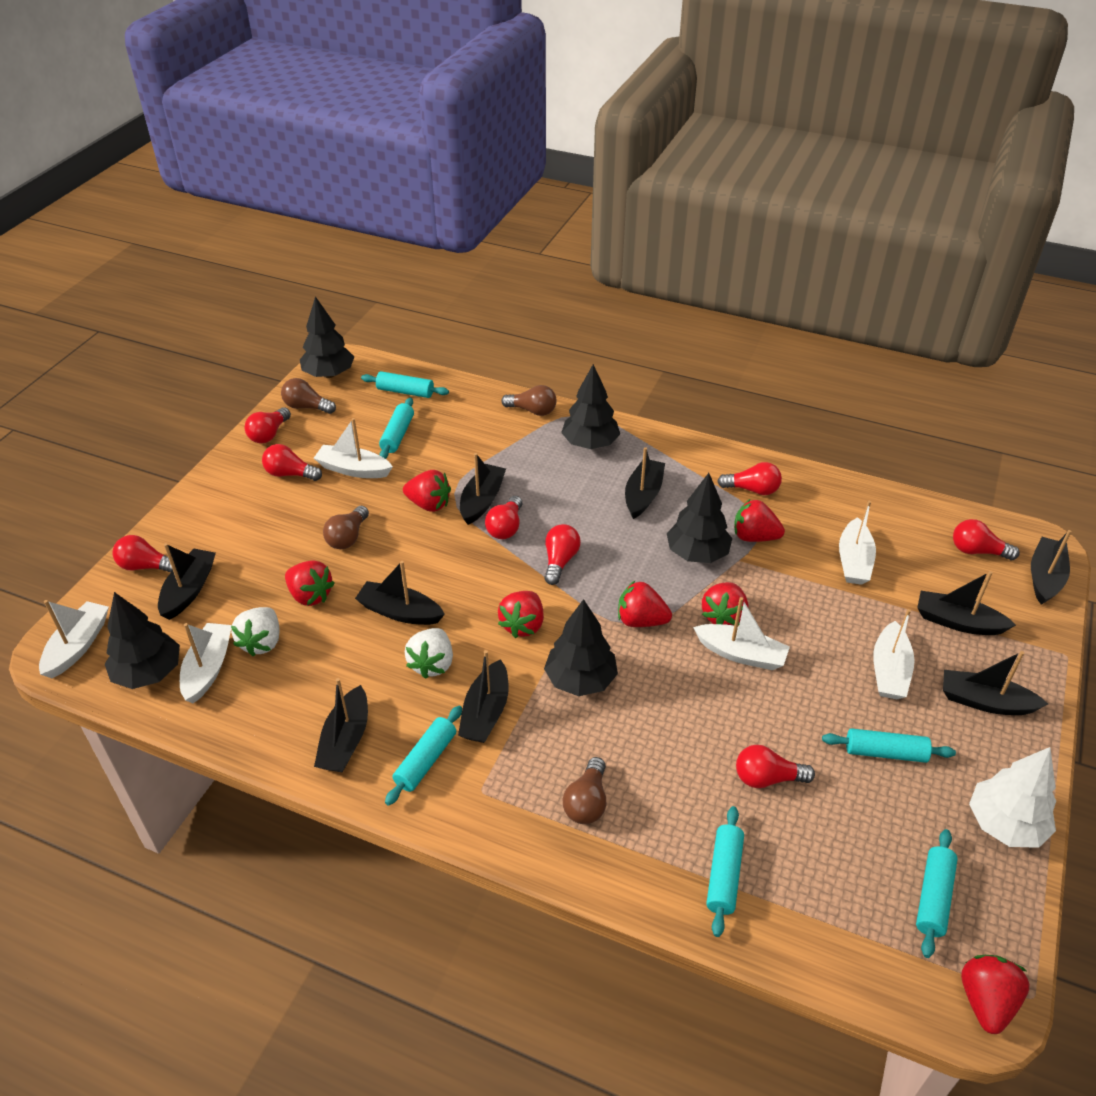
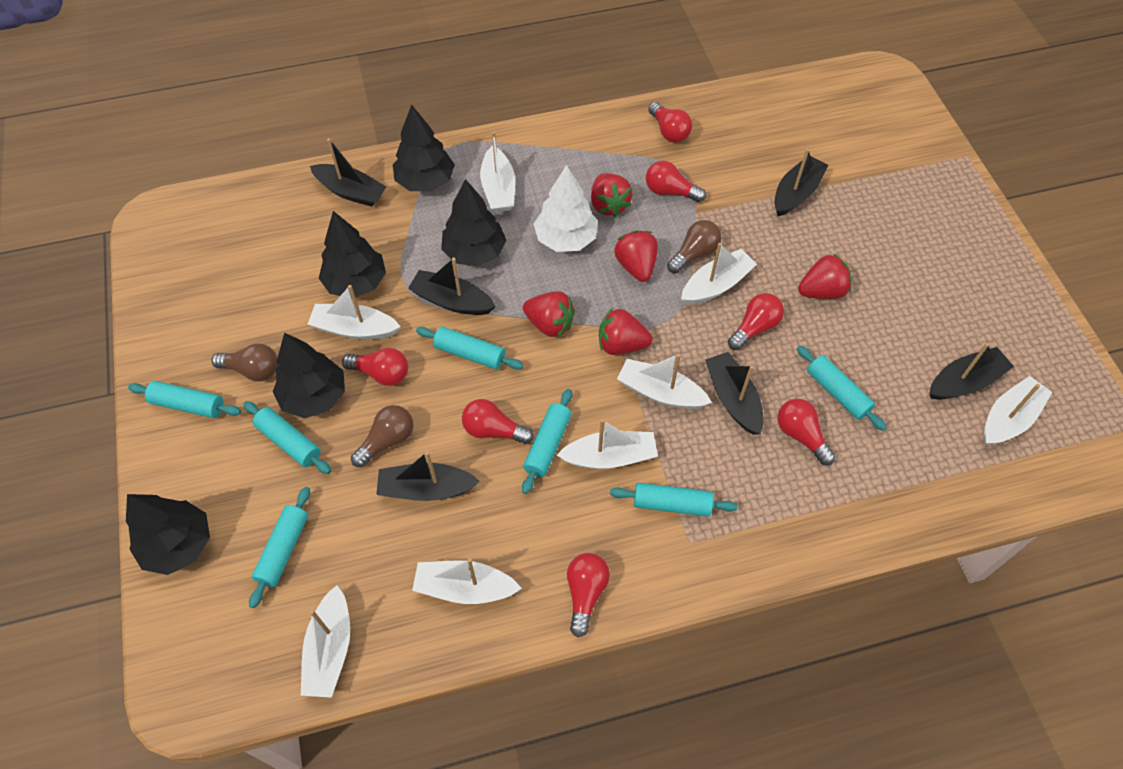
black boat: 9 -> 6
brown light bulb: 4 -> 3
red light bulb: 8 -> 7
red strawberry: 7 -> 5
turquoise rolling pin: 6 -> 7
white boat: 6 -> 8
white strawberry: 2 -> 0

